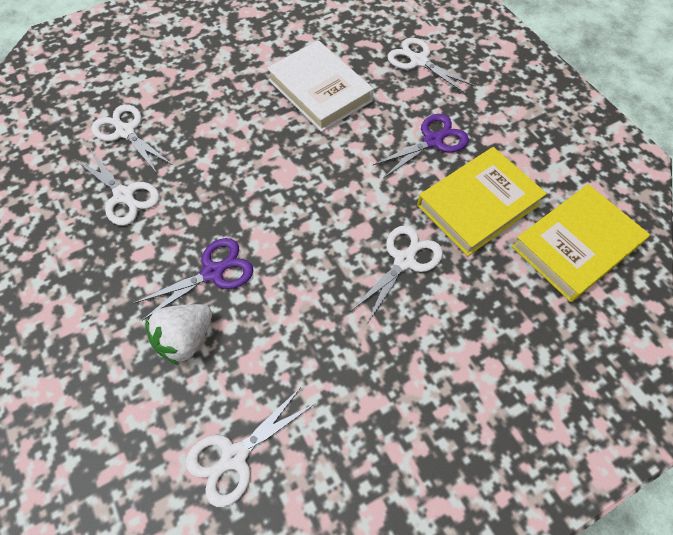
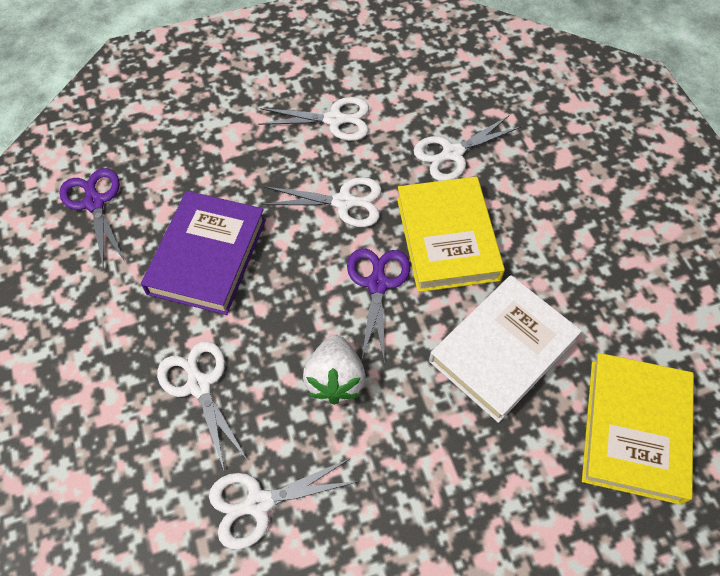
purple book: 0 -> 1

